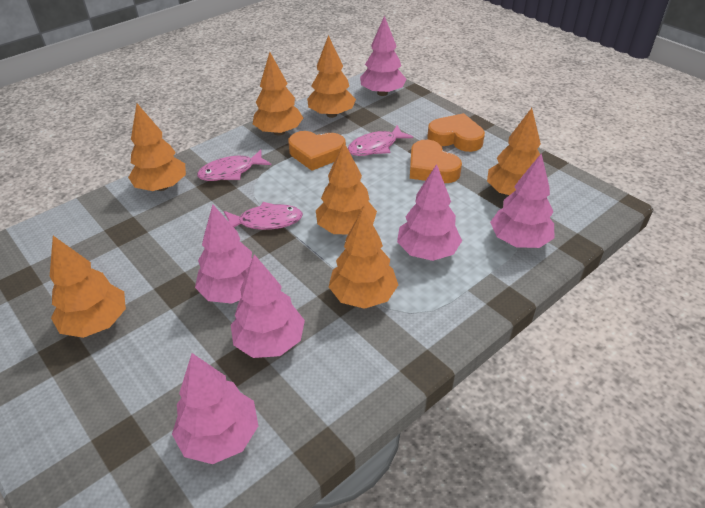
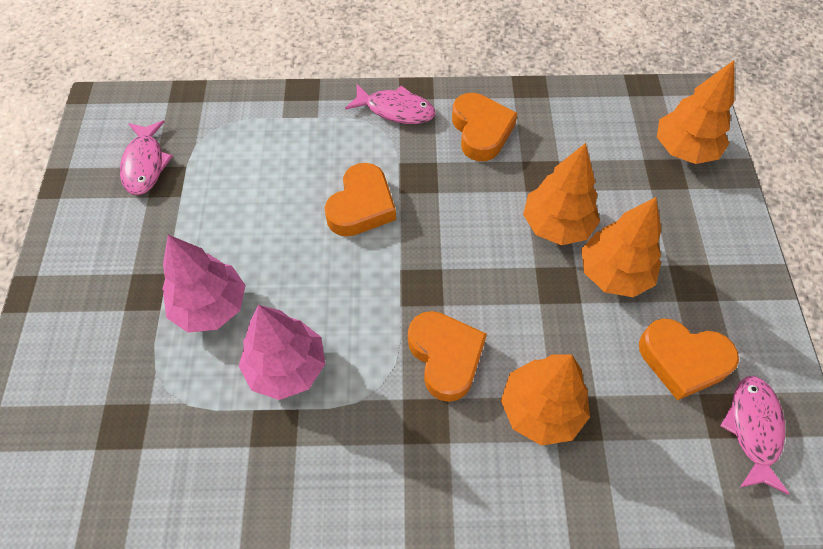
orange heart: 3 -> 4
orange tree: 7 -> 4
pink tree: 6 -> 2

